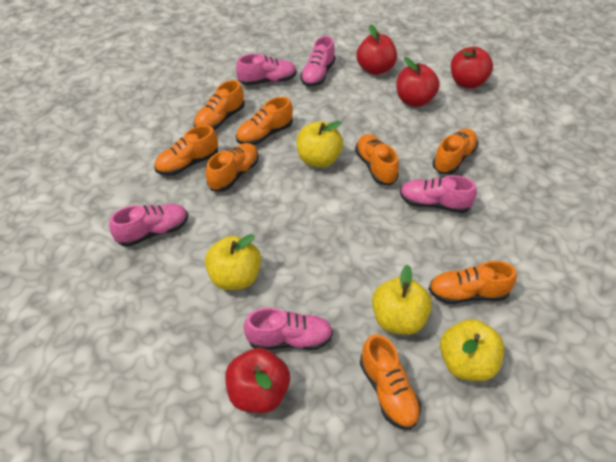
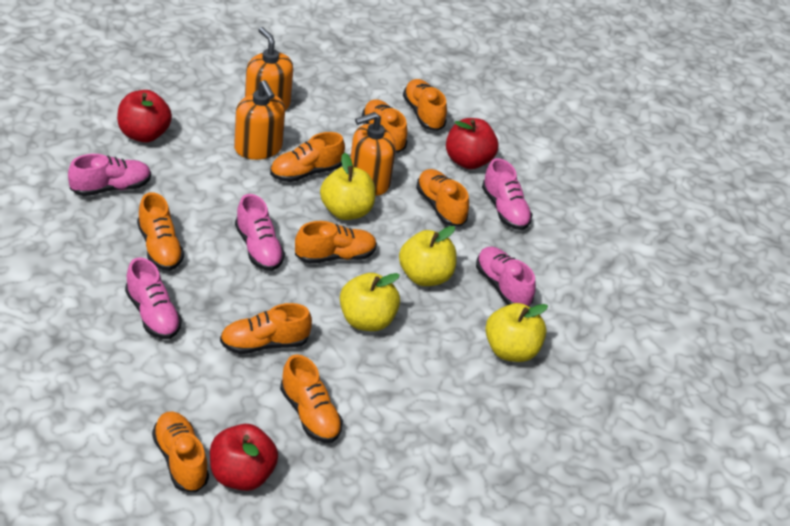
orange shoe: 8 -> 9
orange soap dispenser: 0 -> 3
red apple: 4 -> 3

